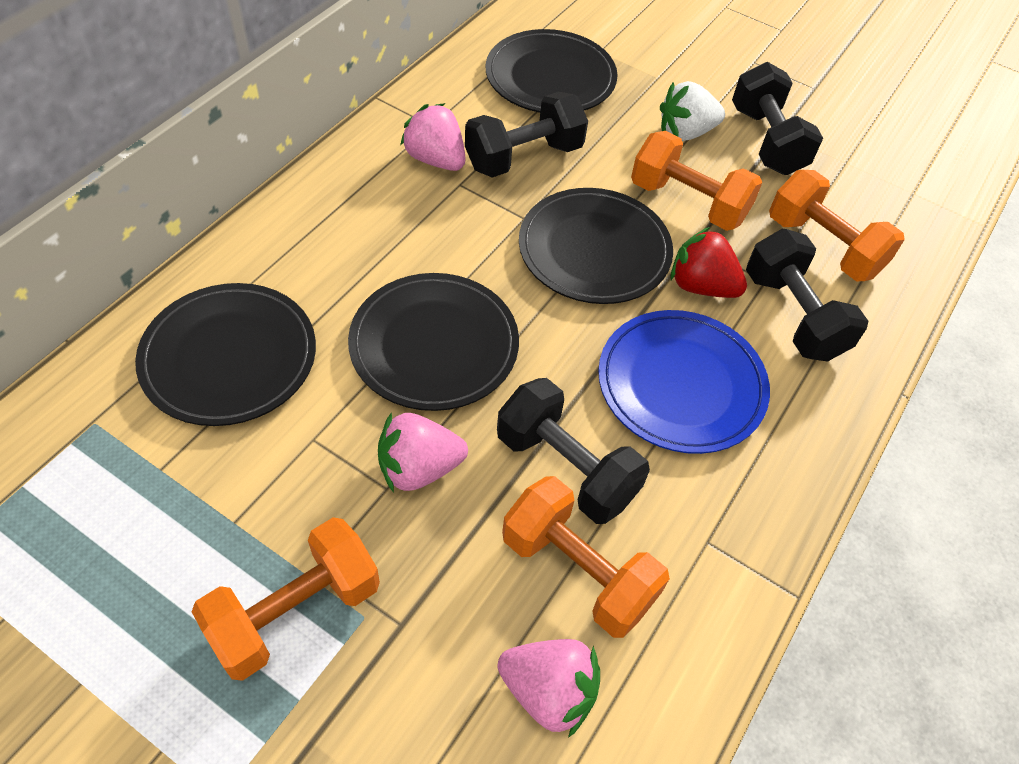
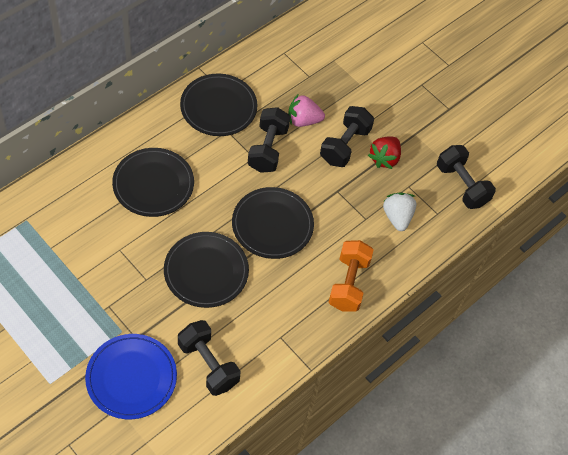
orange dumbbell: 4 -> 1
pink strawberry: 3 -> 1

